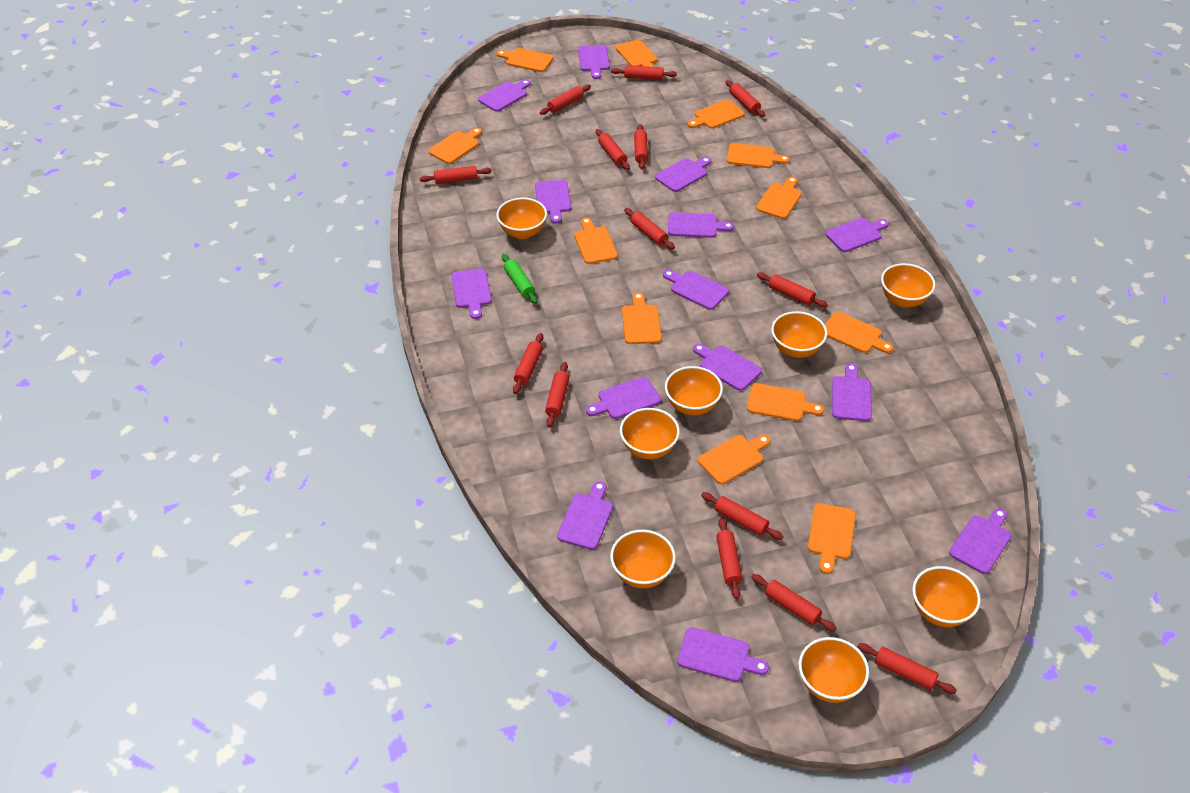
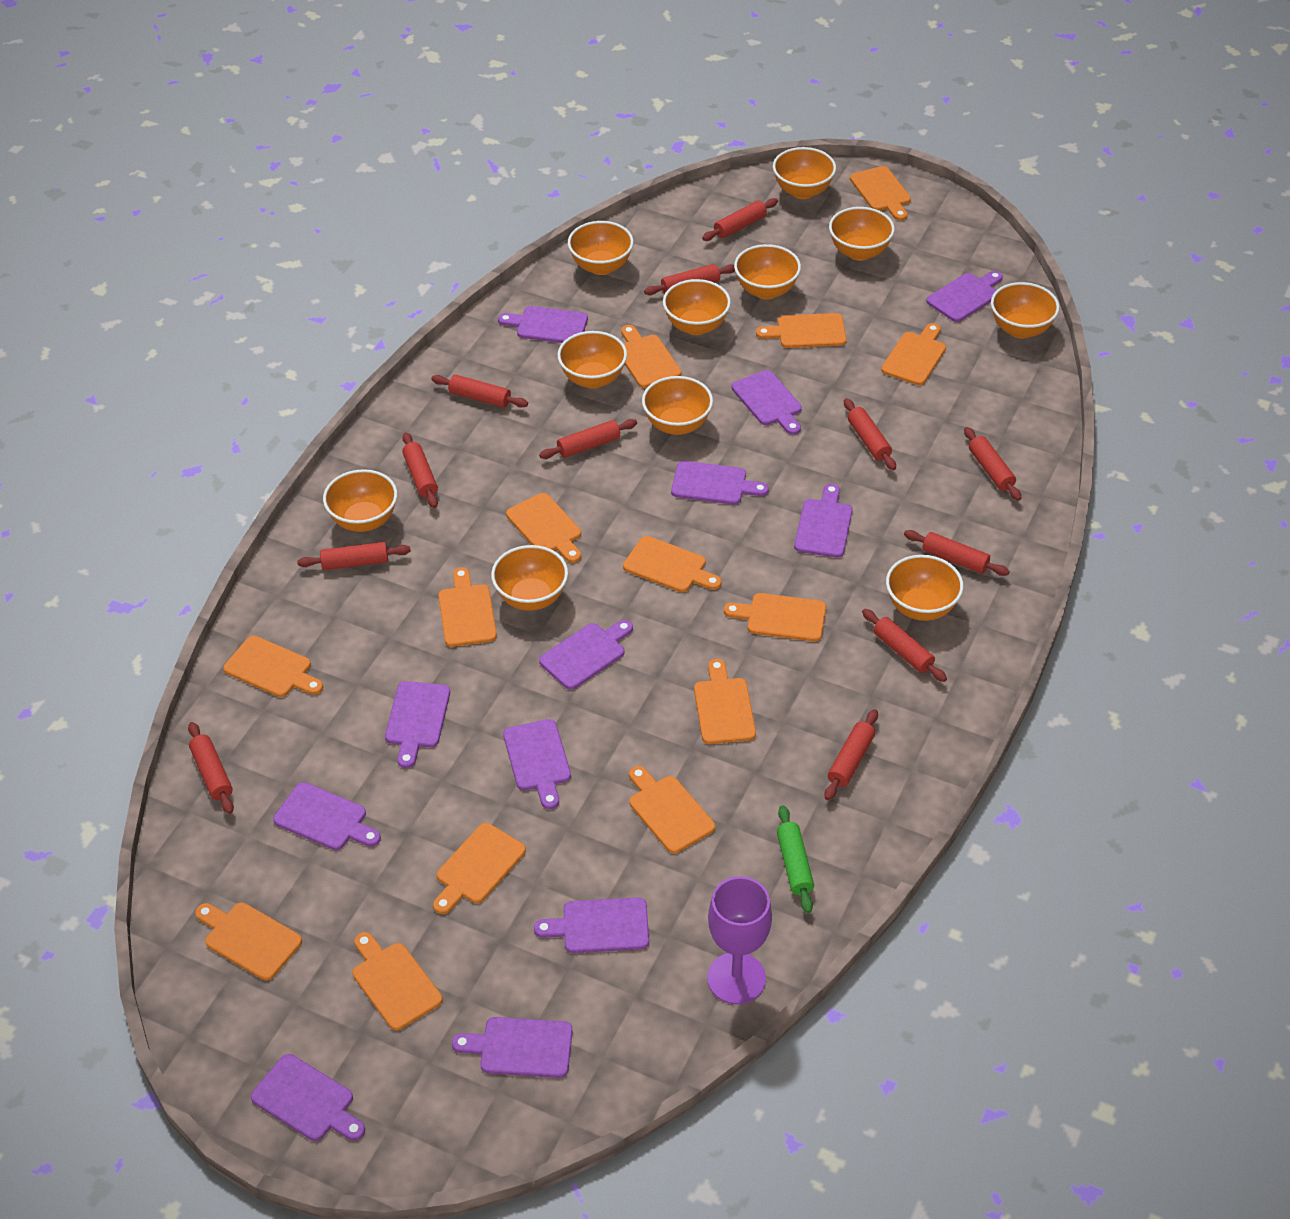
orange bowl: 8 -> 11
orange cutting board: 12 -> 14
purple cutting board: 14 -> 12
purple goblet: 0 -> 1
red rolling pin: 14 -> 12

